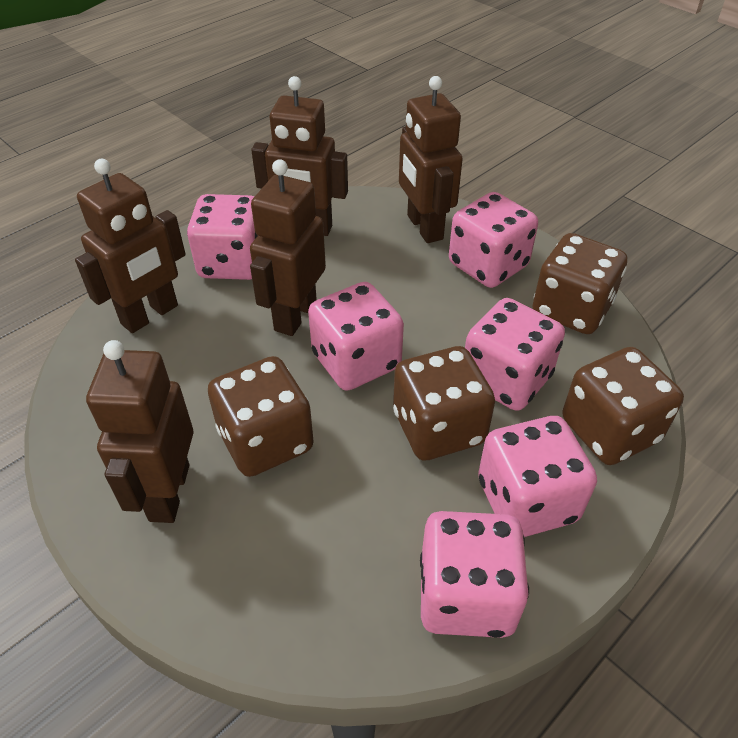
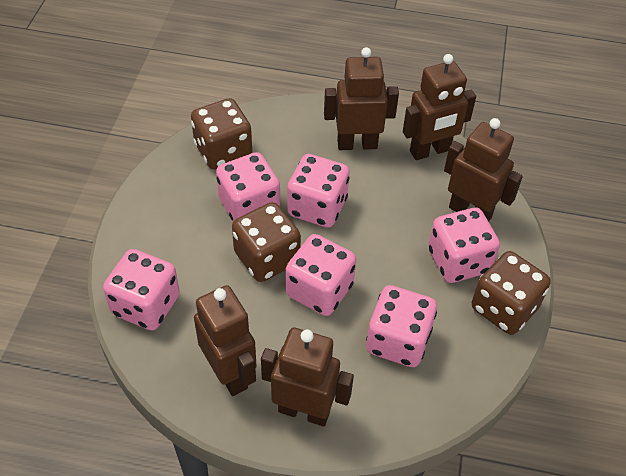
brown dice: 4 -> 3

